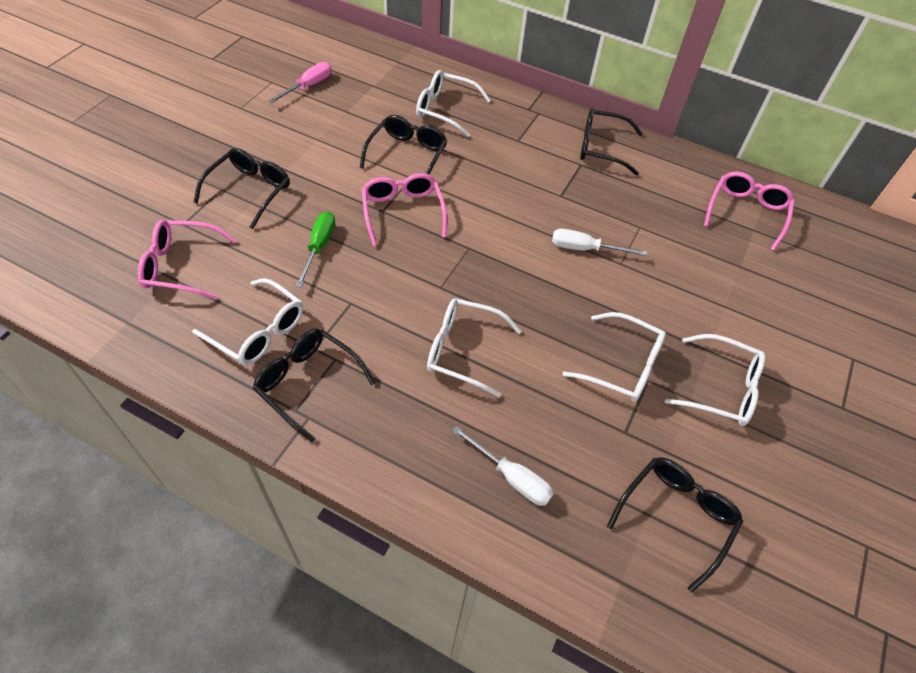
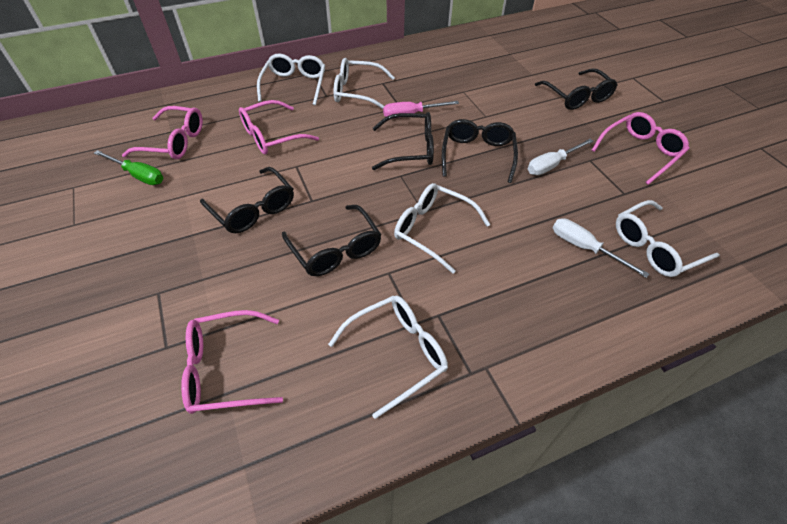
pink glasses: 3 -> 4

